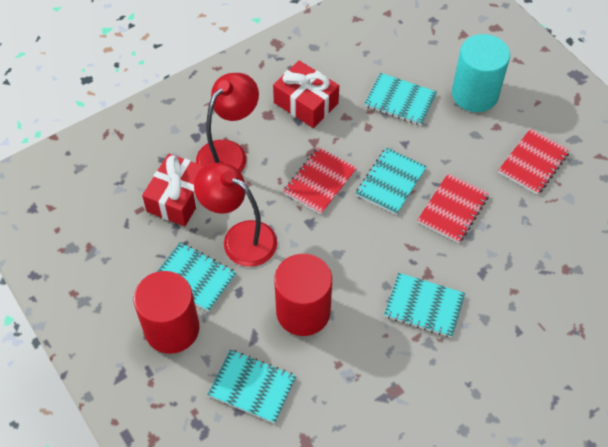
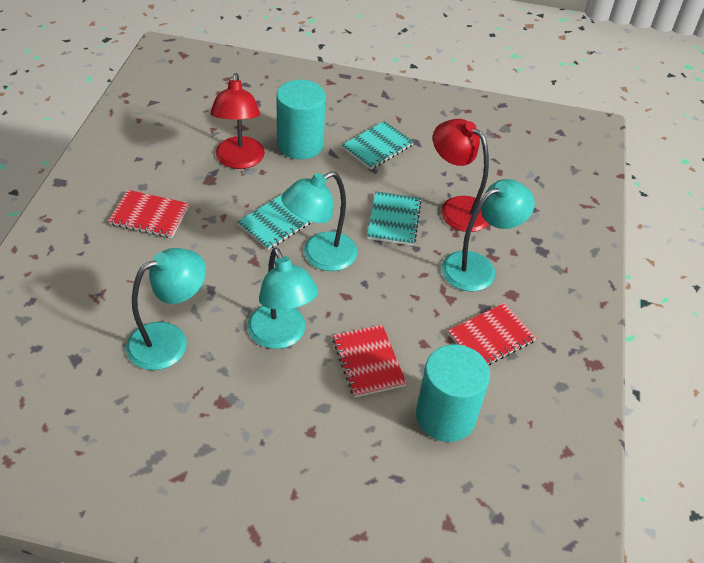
red cylinder: 2 -> 0
red gift: 2 -> 0
turquoise cylinder: 1 -> 2
turquoise lamp: 0 -> 4
turquoise notebook: 5 -> 3

